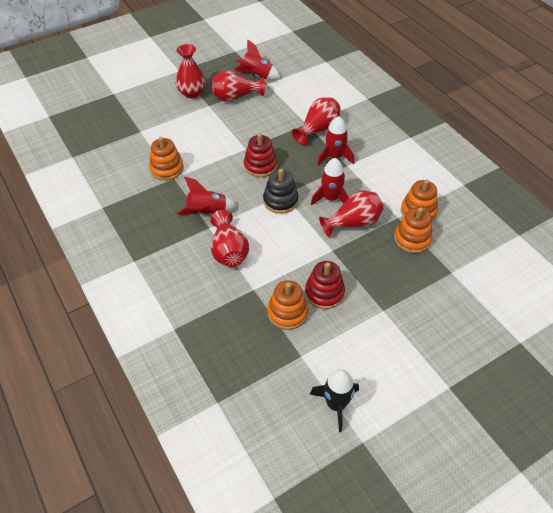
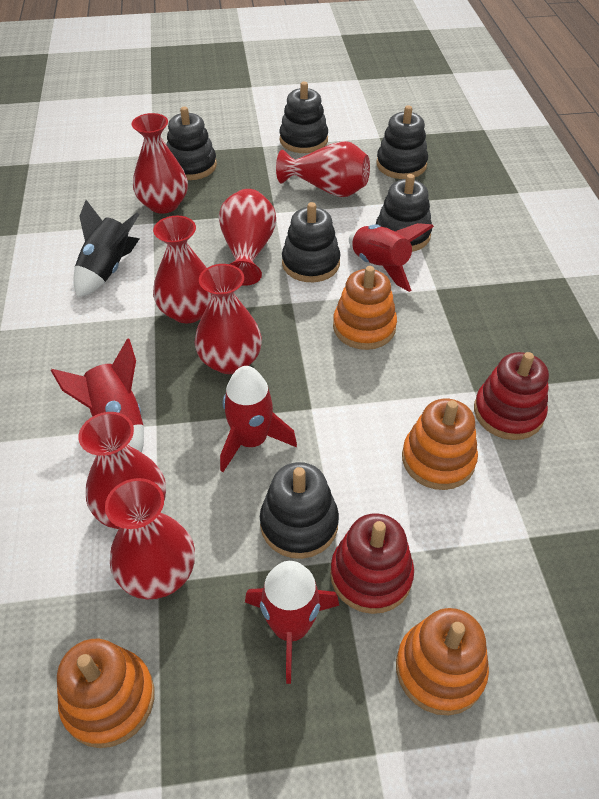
black stacking toy: 1 -> 6
red vase: 5 -> 7

